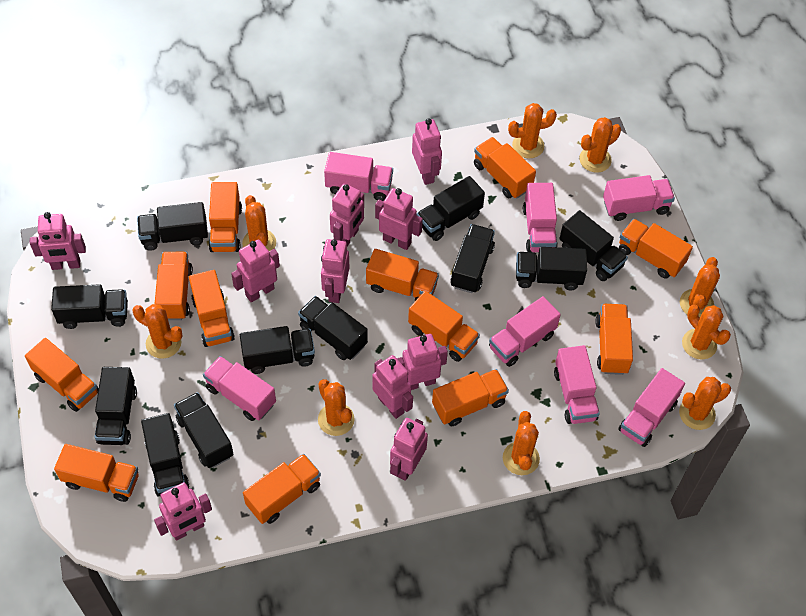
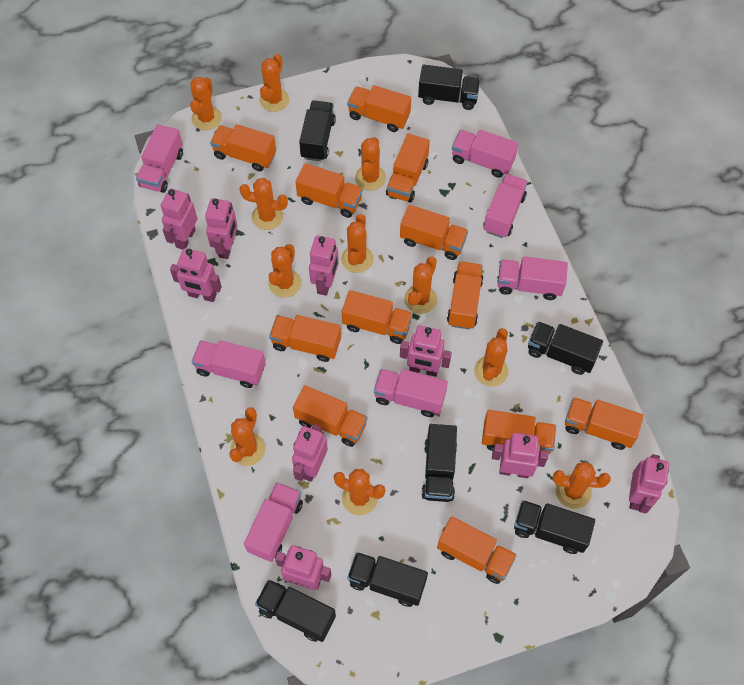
black truck: 11 -> 7
orange cactus: 9 -> 11
pink robot: 10 -> 9

